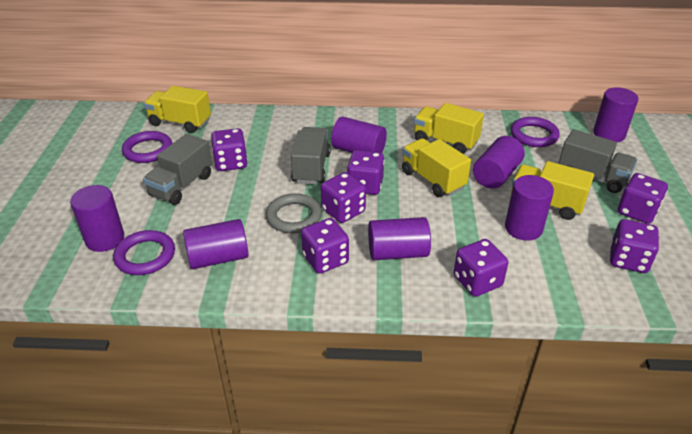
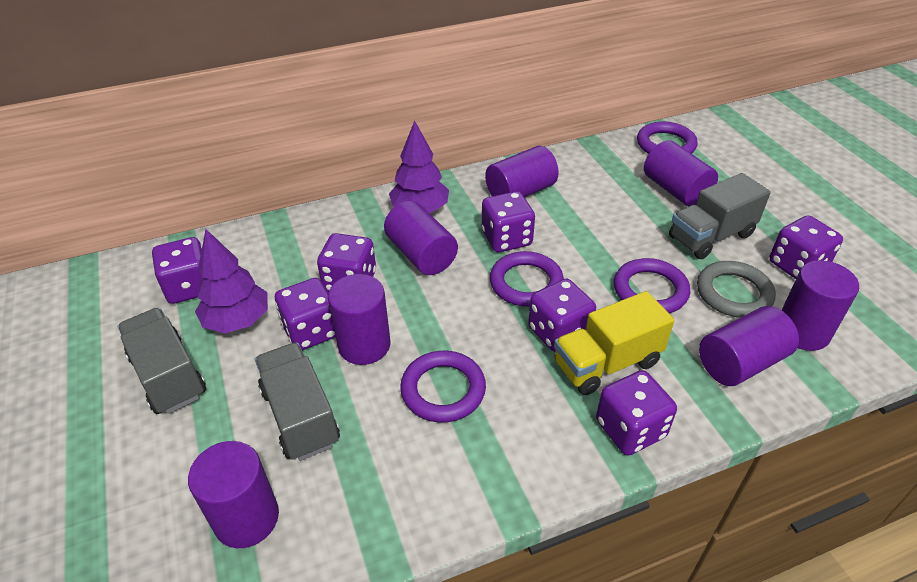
purple ring: 3 -> 4
purple tree: 0 -> 2
yellow truck: 4 -> 1

